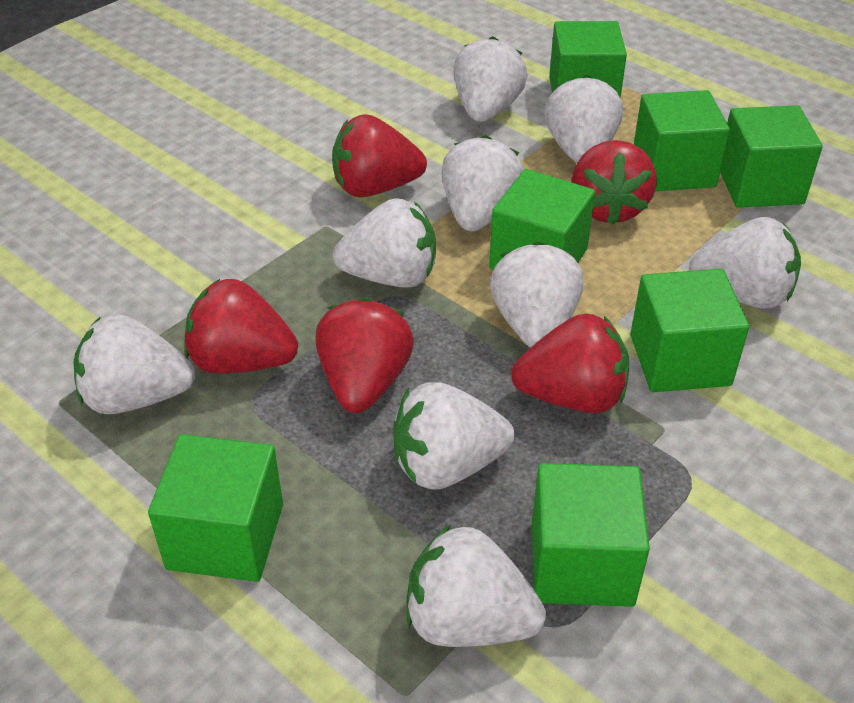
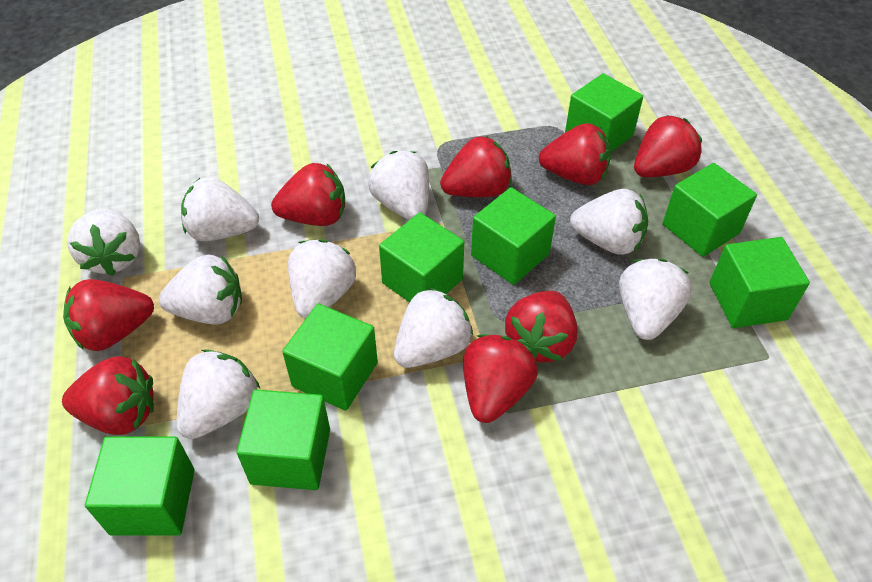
green cube: 7 -> 8
red strawberry: 5 -> 8

